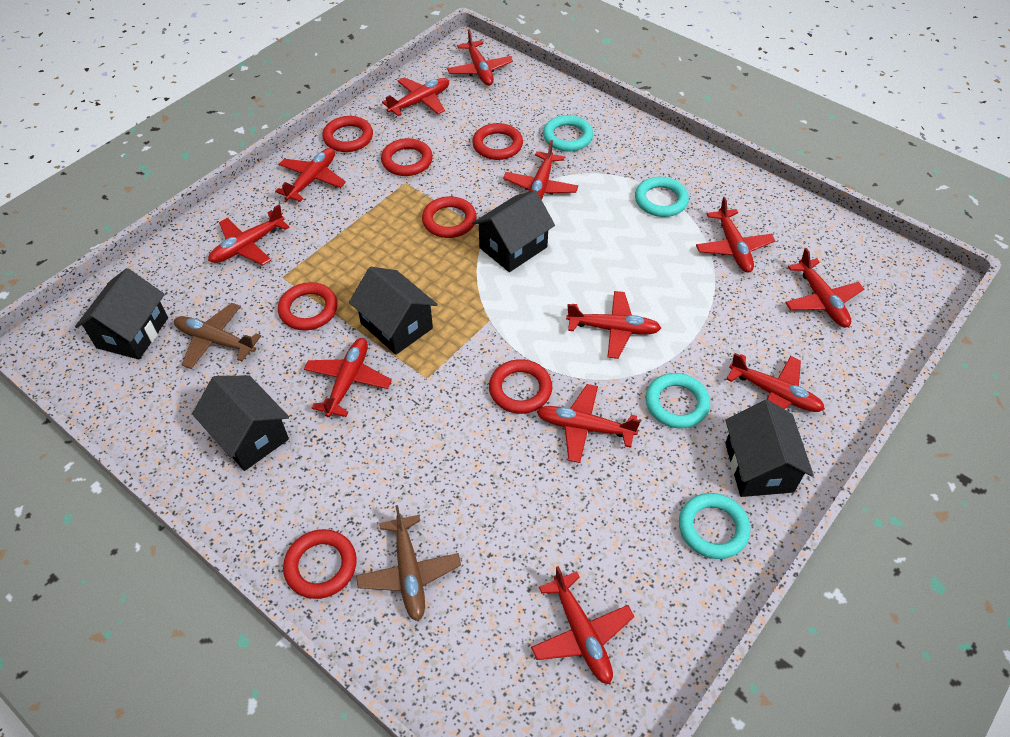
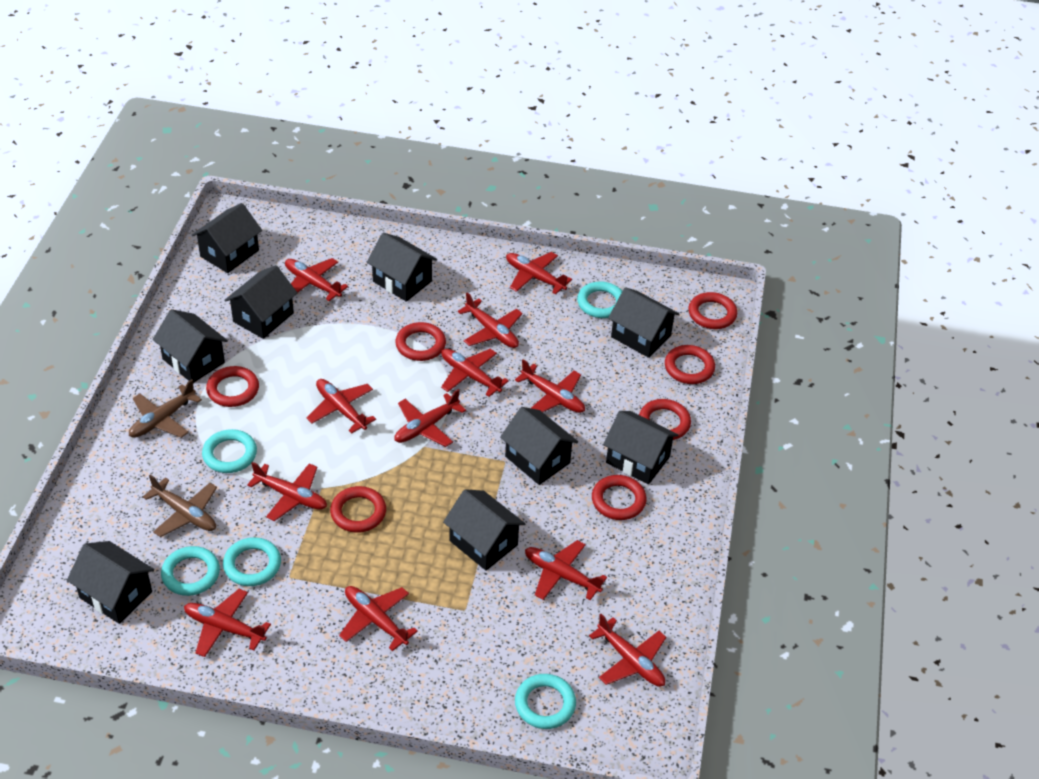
black house: 5 -> 9
turquoise ring: 4 -> 5

